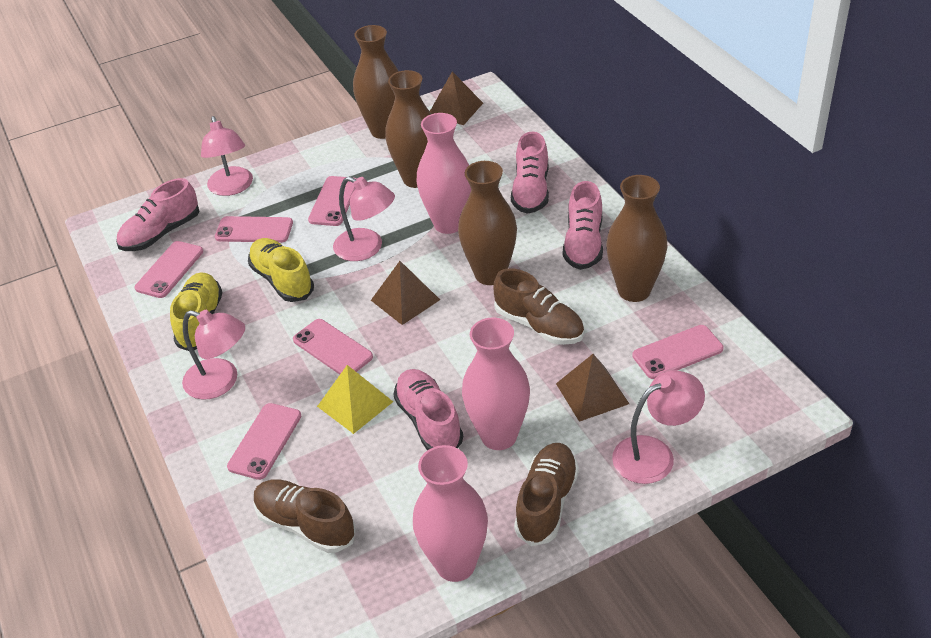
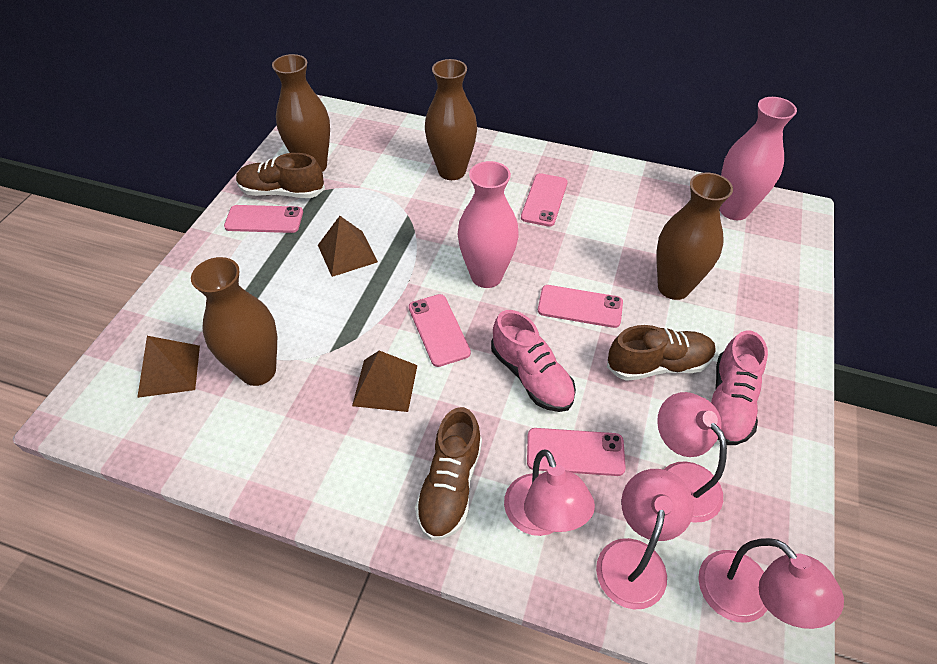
pink phone: 6 -> 5
pink shoe: 4 -> 2
pink vase: 3 -> 2
yellow pyramid: 1 -> 0
yellow shoe: 2 -> 0

